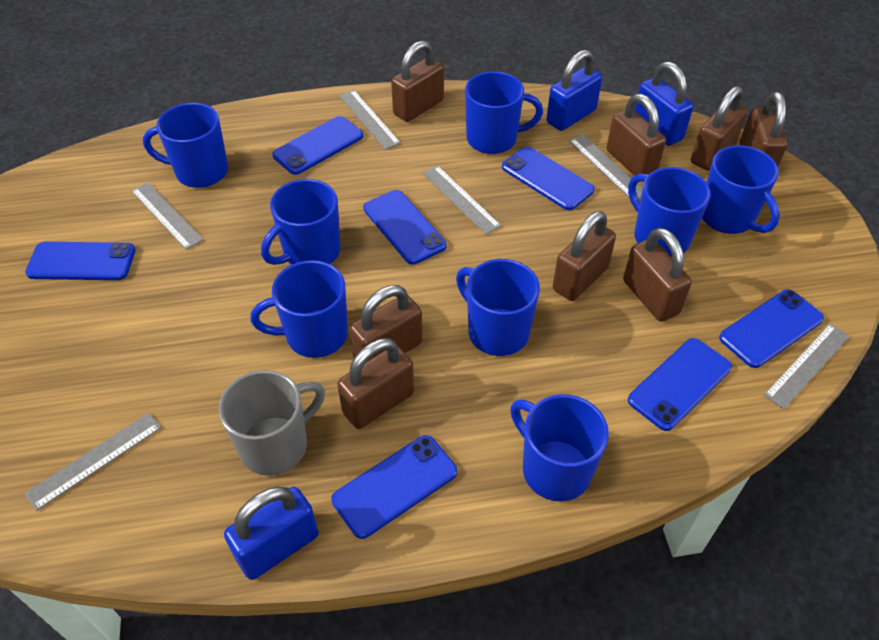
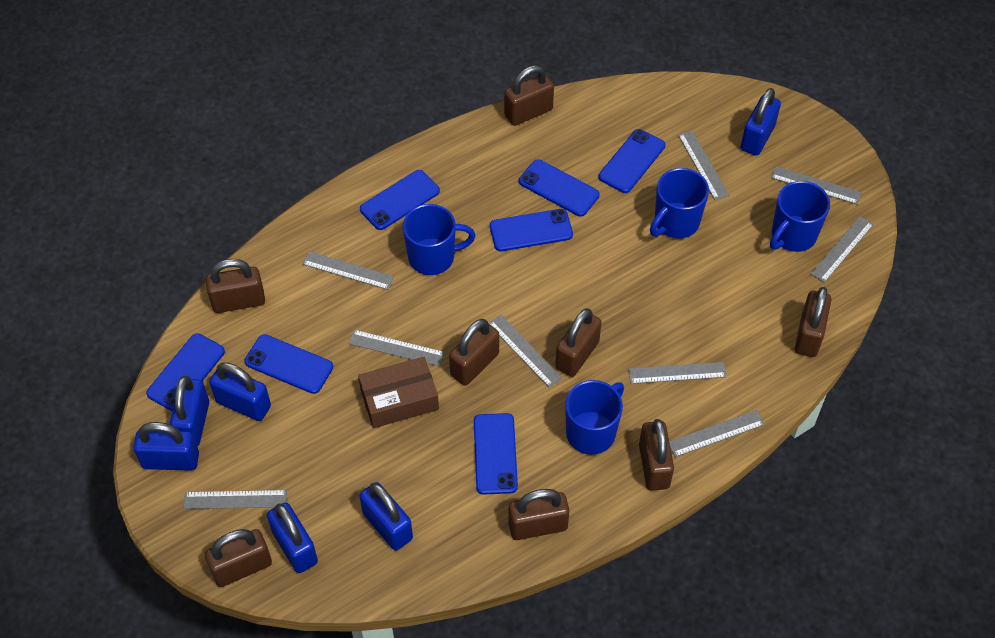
blue mug: 8 -> 4
blue padlock: 3 -> 6
brown box: 0 -> 1
grey mug: 1 -> 0
grey ruler: 6 -> 9

